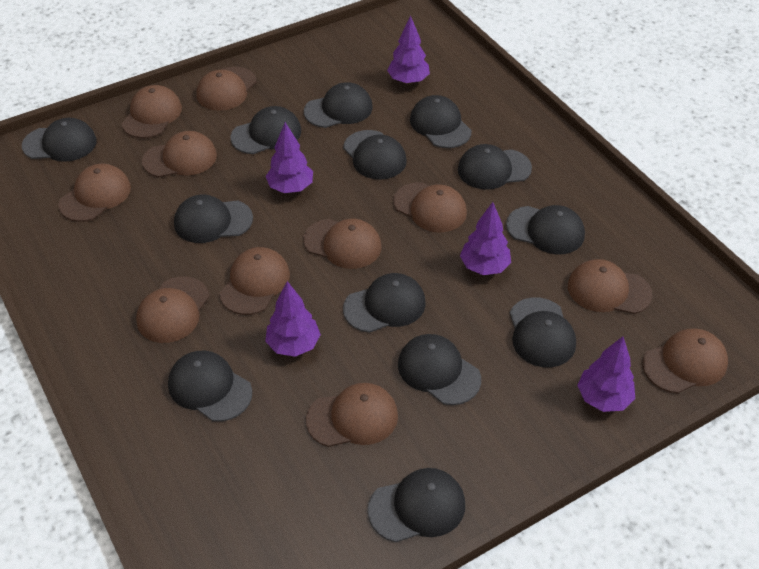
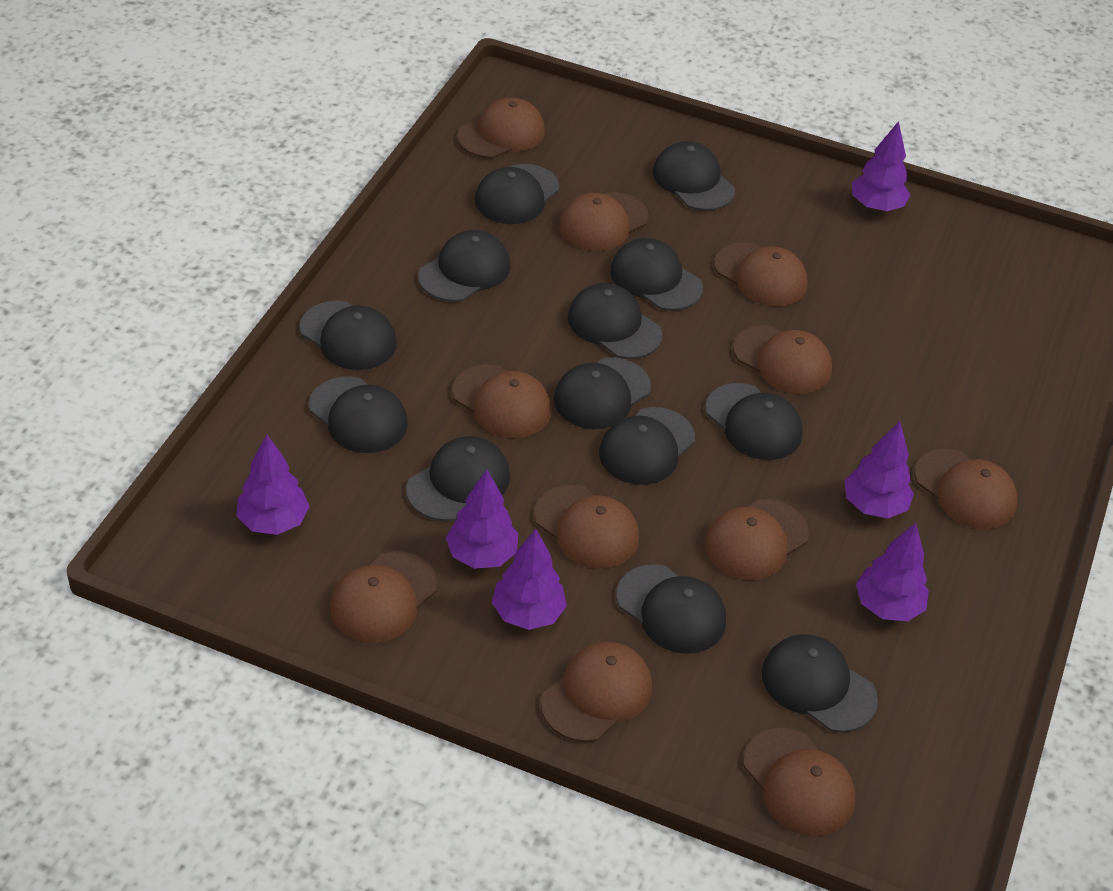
purple tree: 5 -> 6

